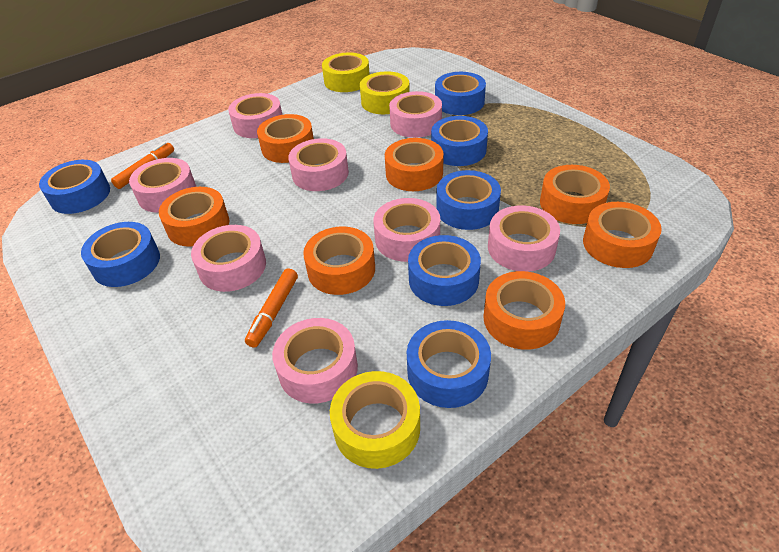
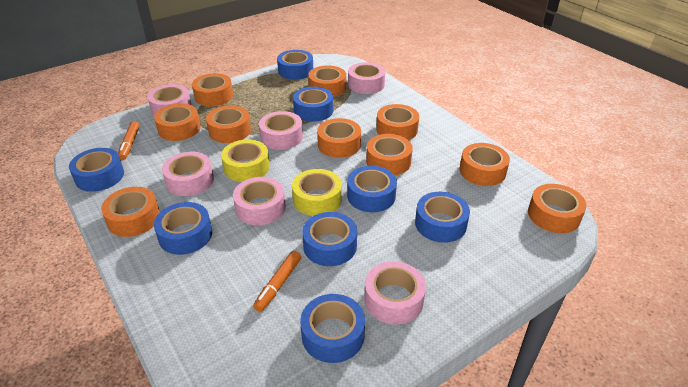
blue tape: 7 -> 8
orange tape: 7 -> 10
pink tape: 8 -> 6
yellow tape: 3 -> 2

